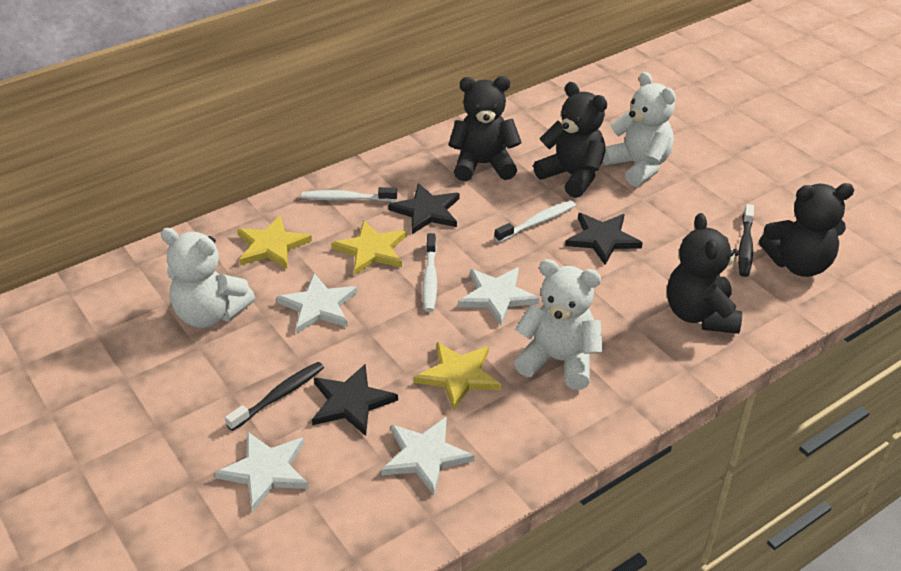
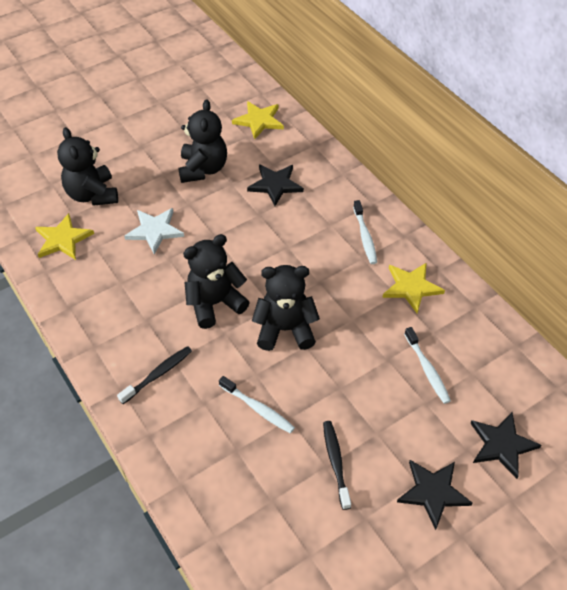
white star: 4 -> 1
white teddy bear: 3 -> 0

